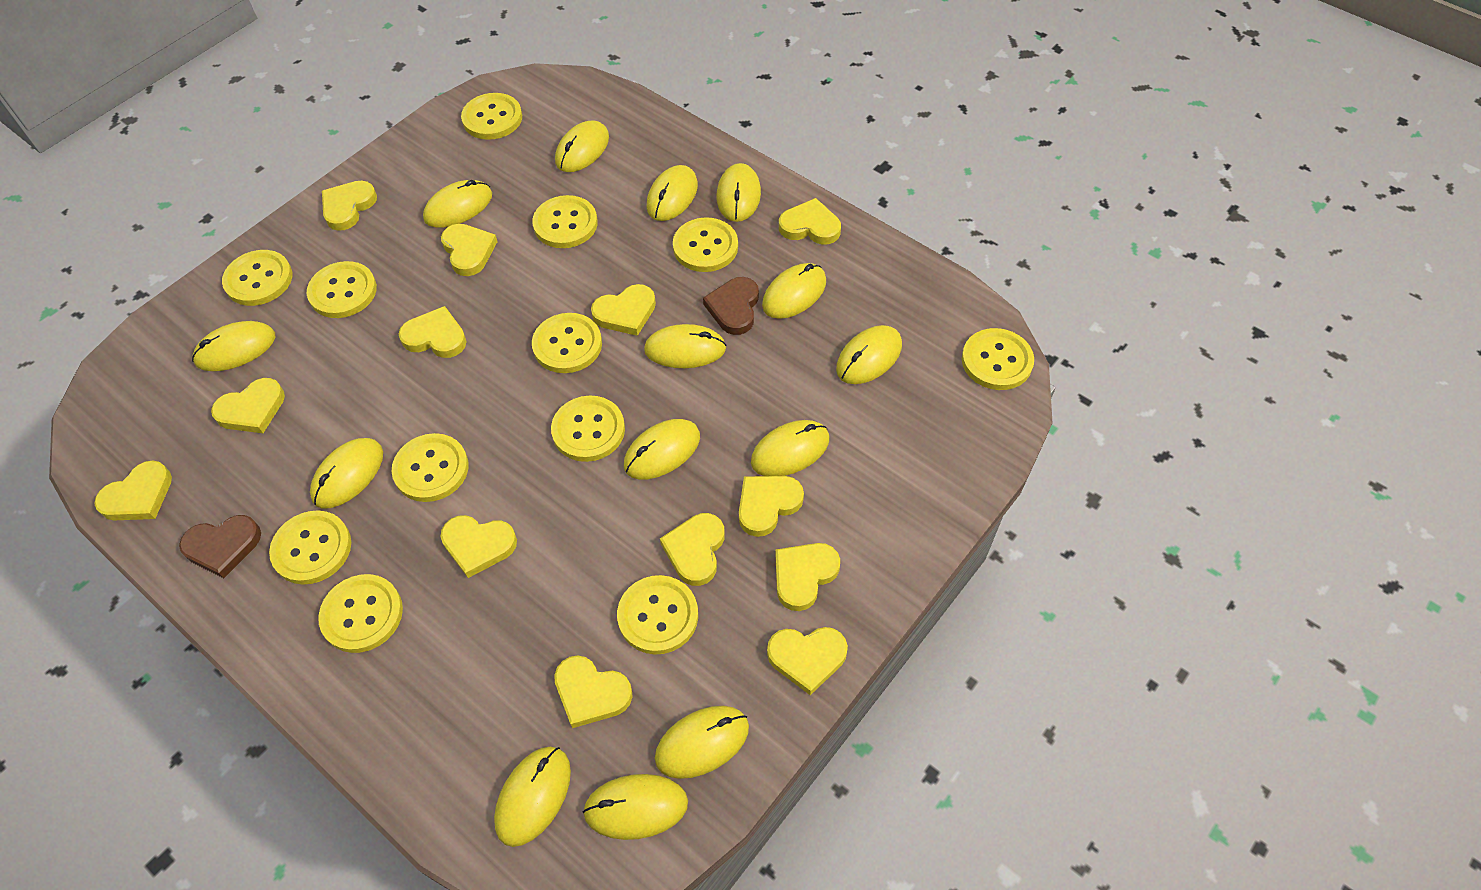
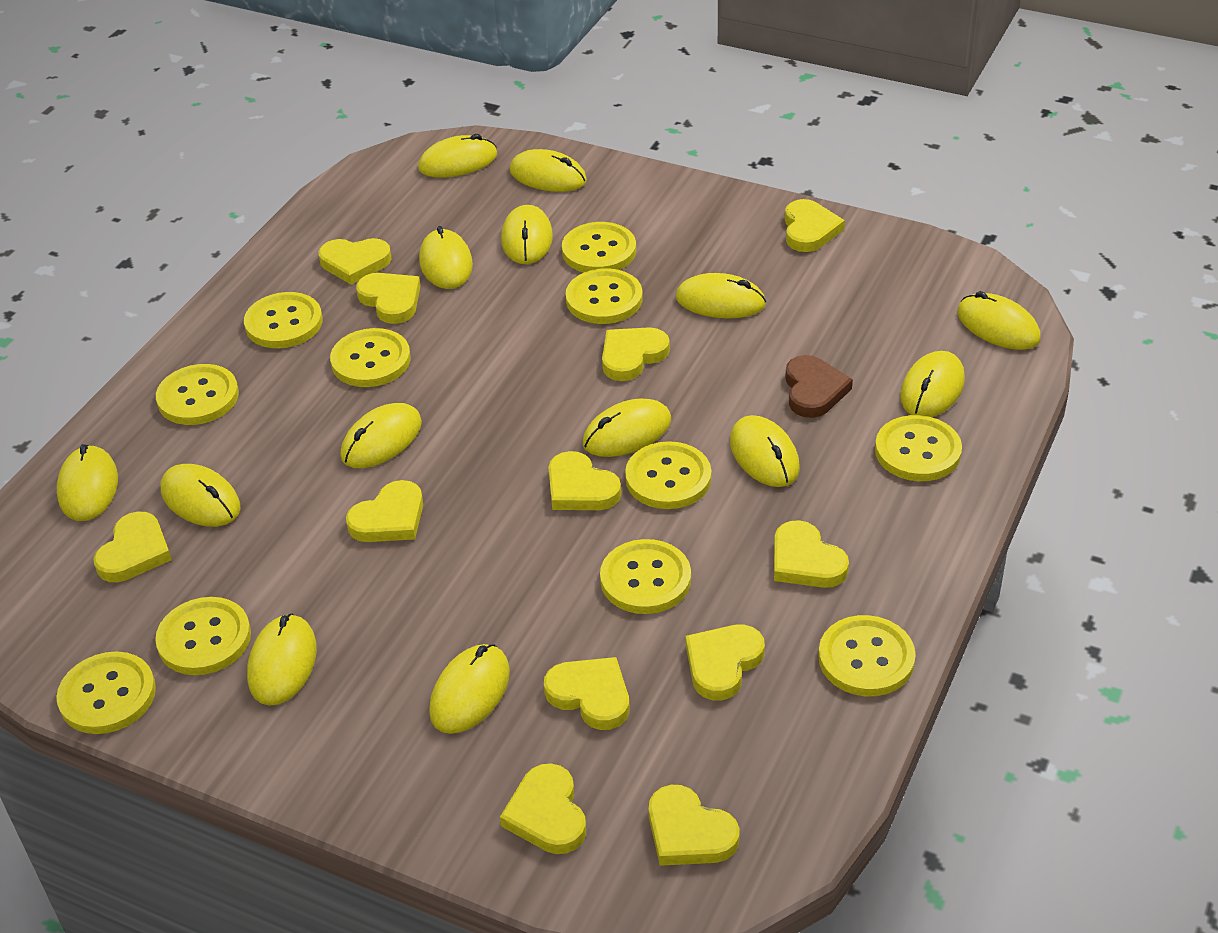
brown heart: 2 -> 1
yellow button: 12 -> 11
yellow heart: 13 -> 12

